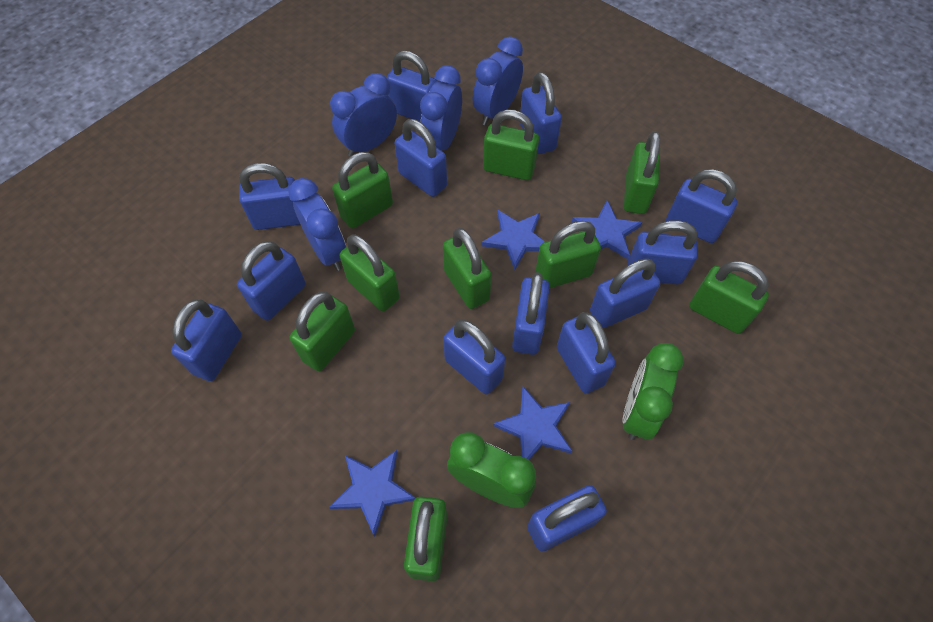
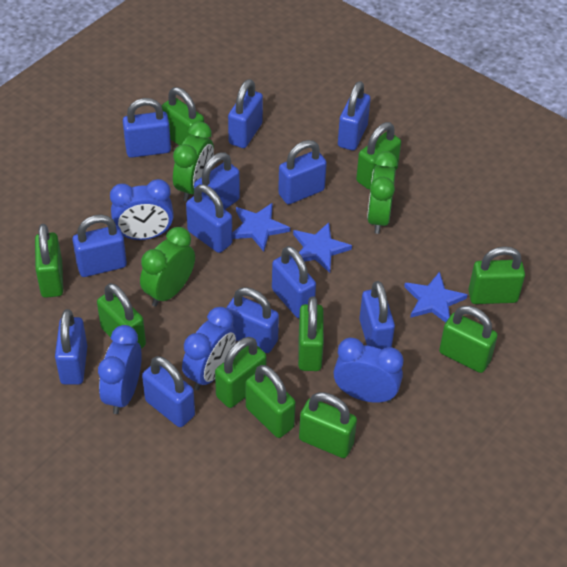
blue padlock: 13 -> 12
blue star: 4 -> 3
green clock: 2 -> 3
green padlock: 9 -> 10

